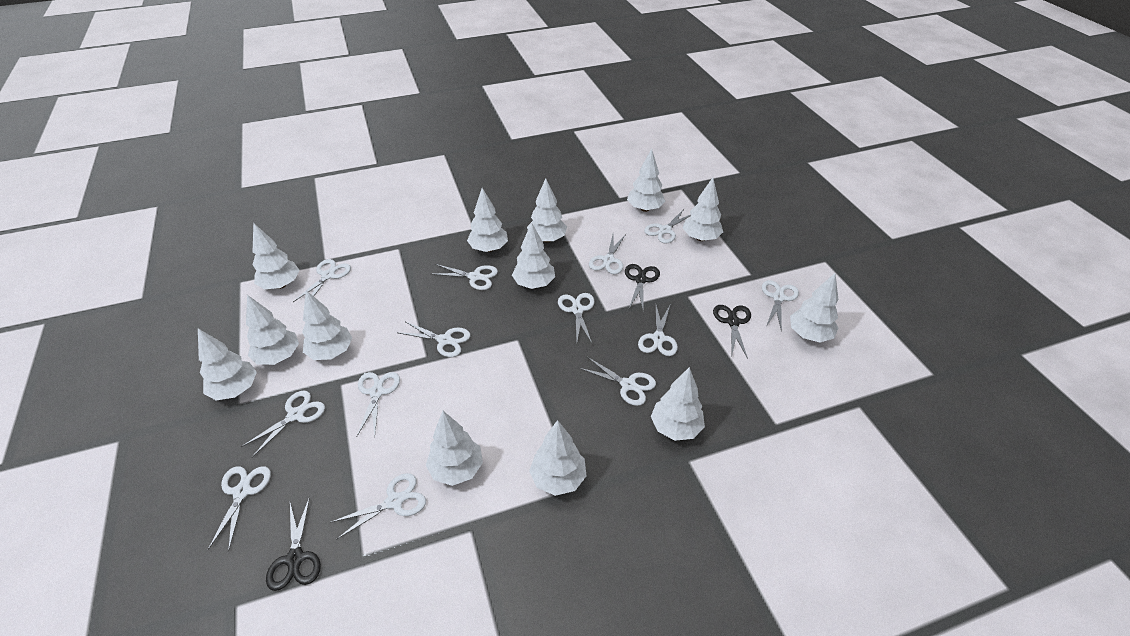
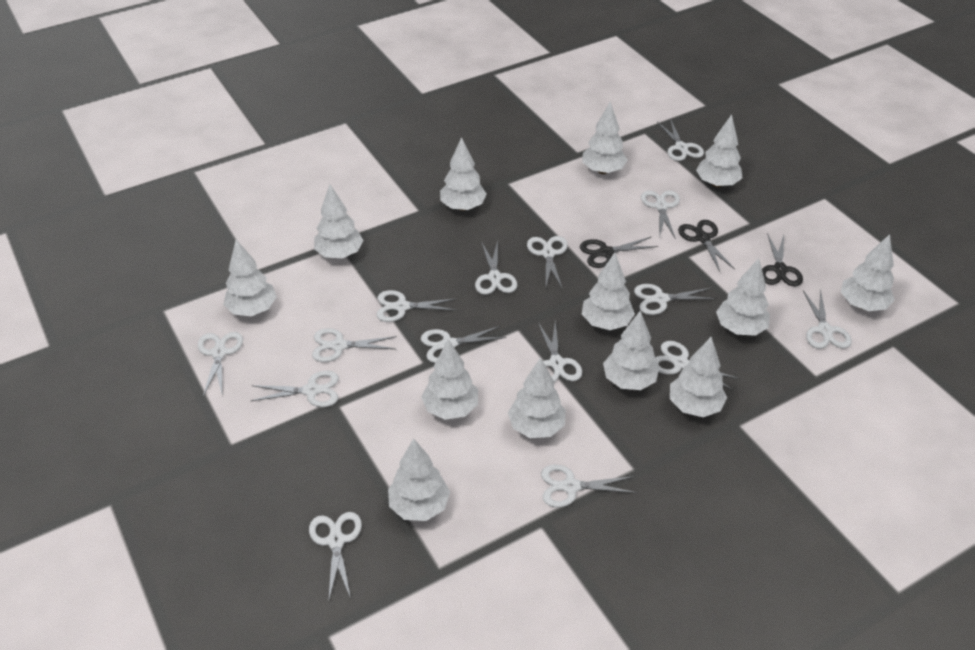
white scissors: 13 -> 15

